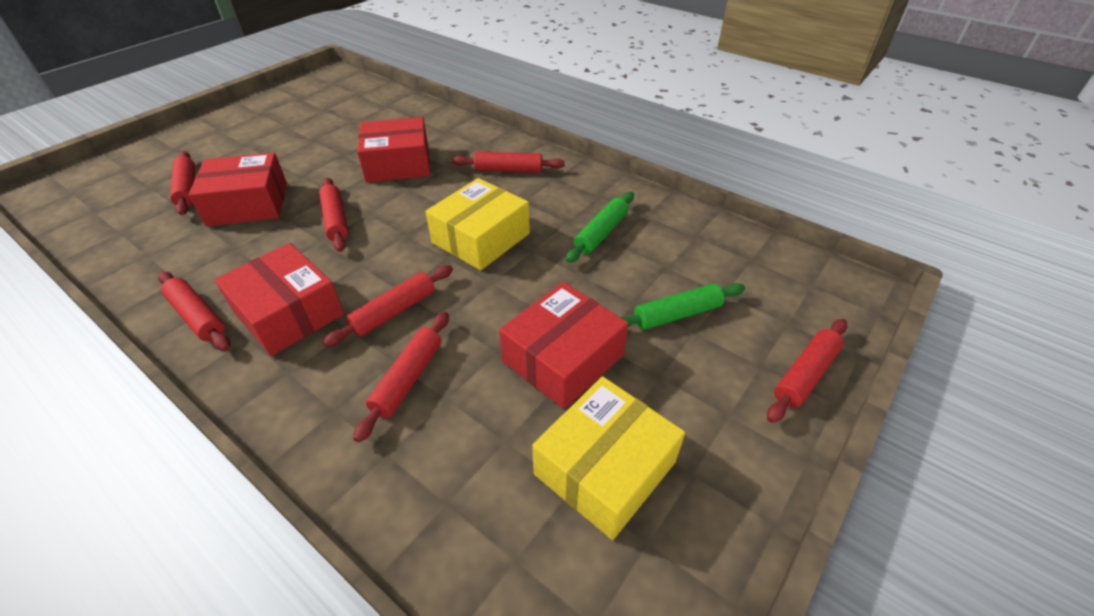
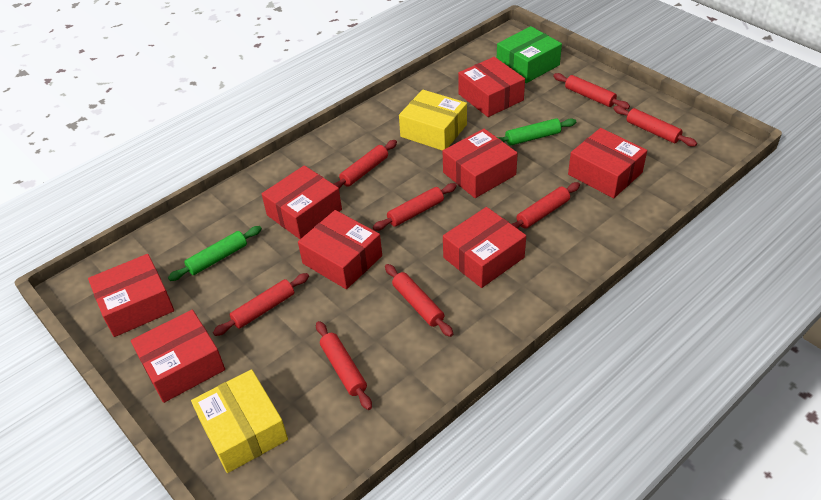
green box: 0 -> 1
red box: 4 -> 8
red rolling pin: 7 -> 8

